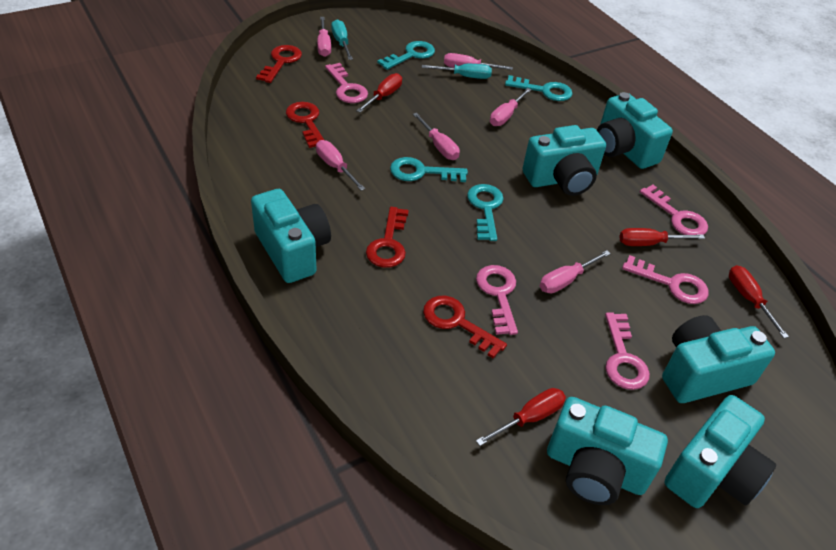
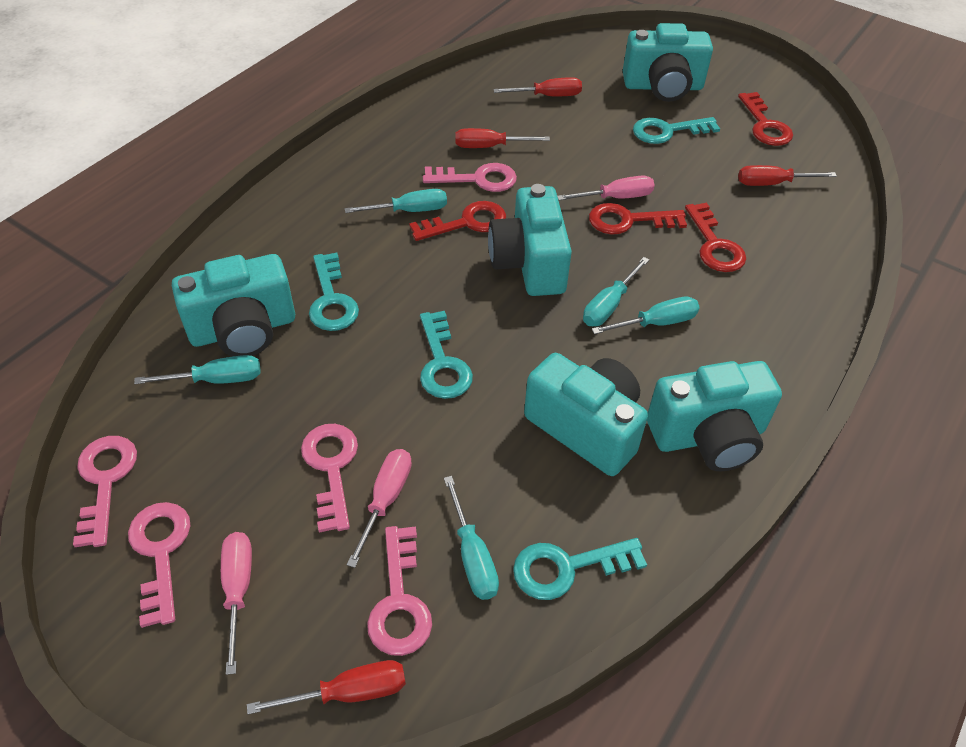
pink screwdriver: 6 -> 3
turquoise camera: 6 -> 5
turquoise screwdriver: 2 -> 5

